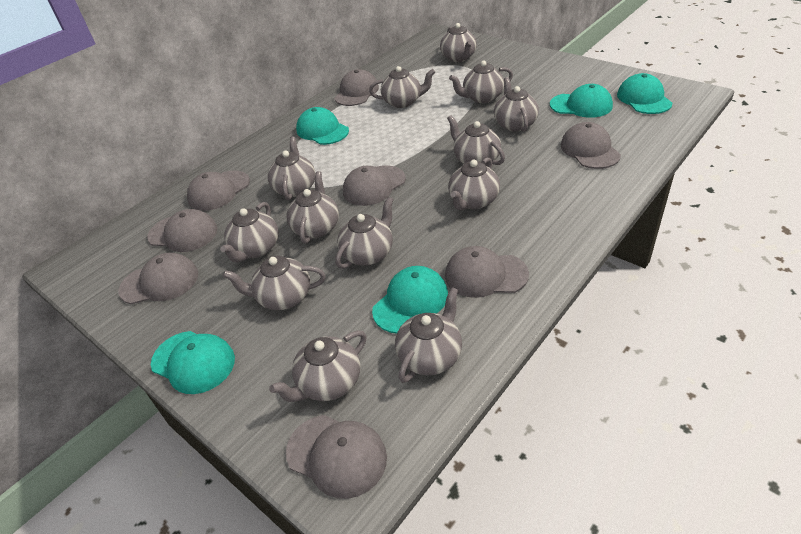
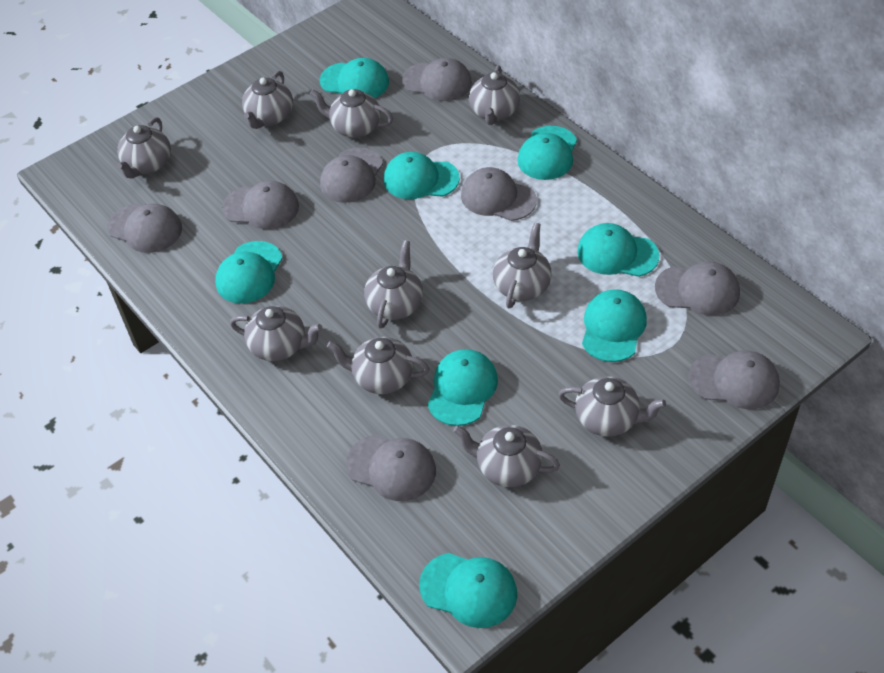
grey teapot: 13 -> 10
turquoise cap: 5 -> 8

